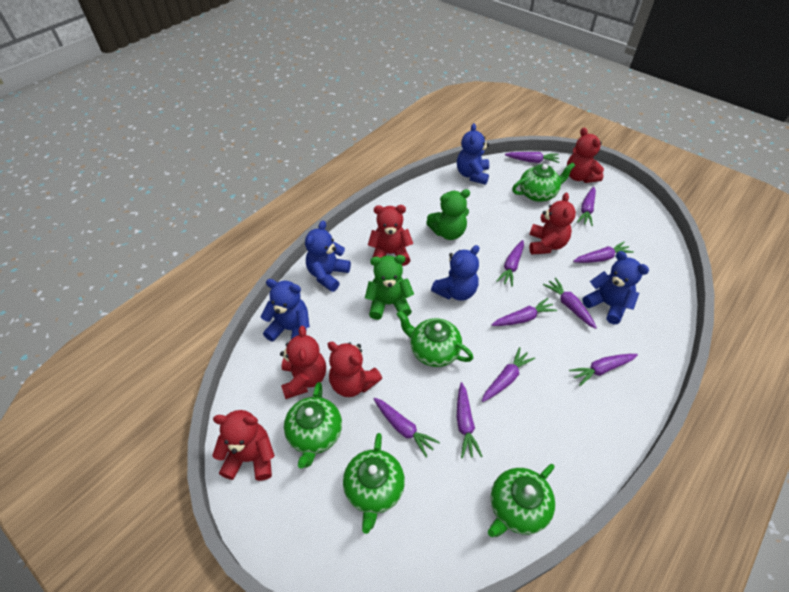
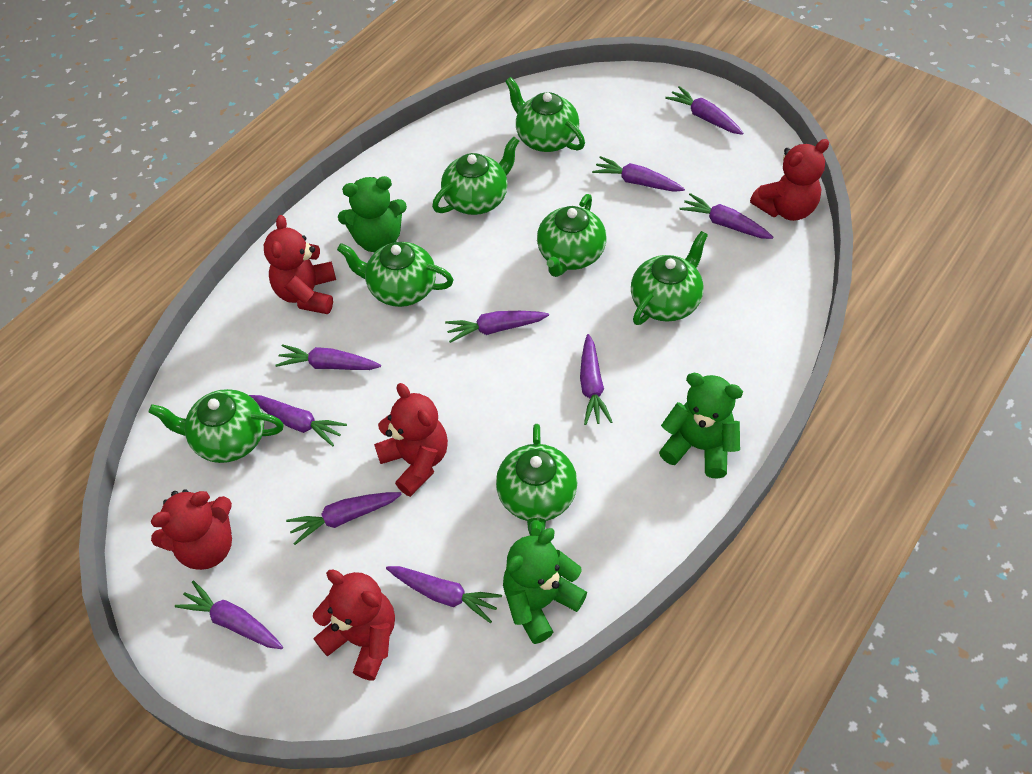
blue teddy bear: 5 -> 0
green teapot: 5 -> 7
green teddy bear: 2 -> 3
red teddy bear: 6 -> 5

